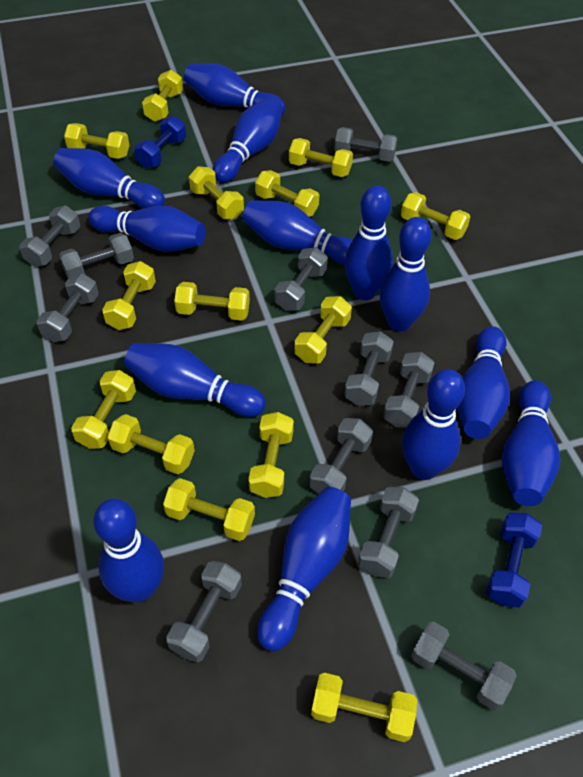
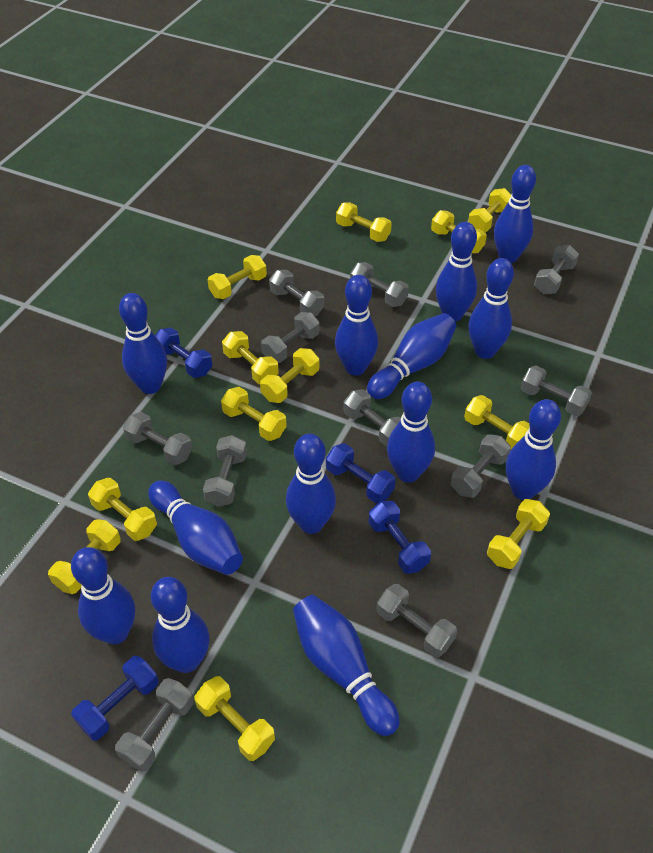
blue dumbbell: 2 -> 4
yellow dumbbell: 14 -> 12

